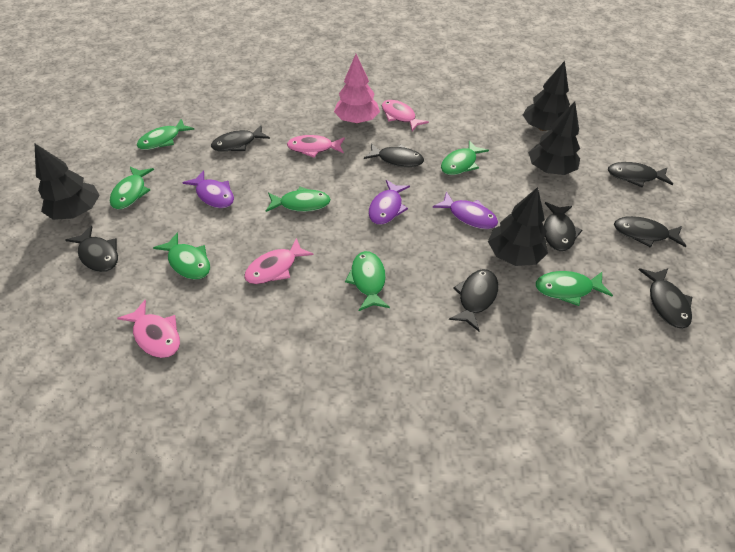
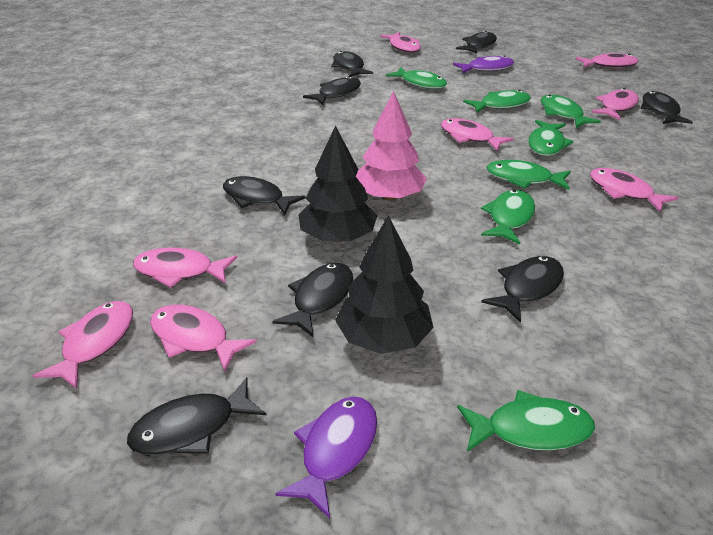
black tree: 4 -> 2
pink fish: 4 -> 8
purple fish: 3 -> 2

